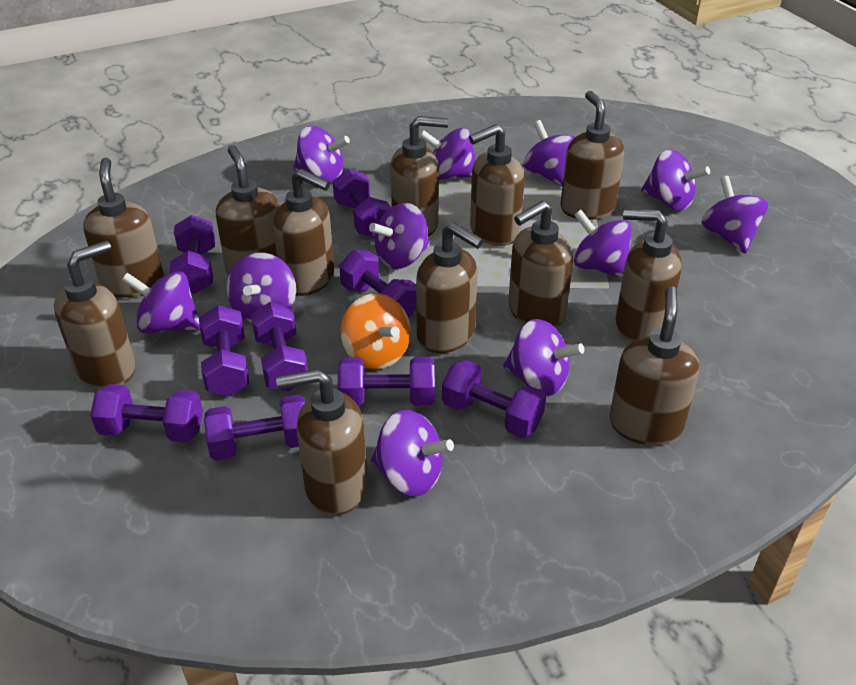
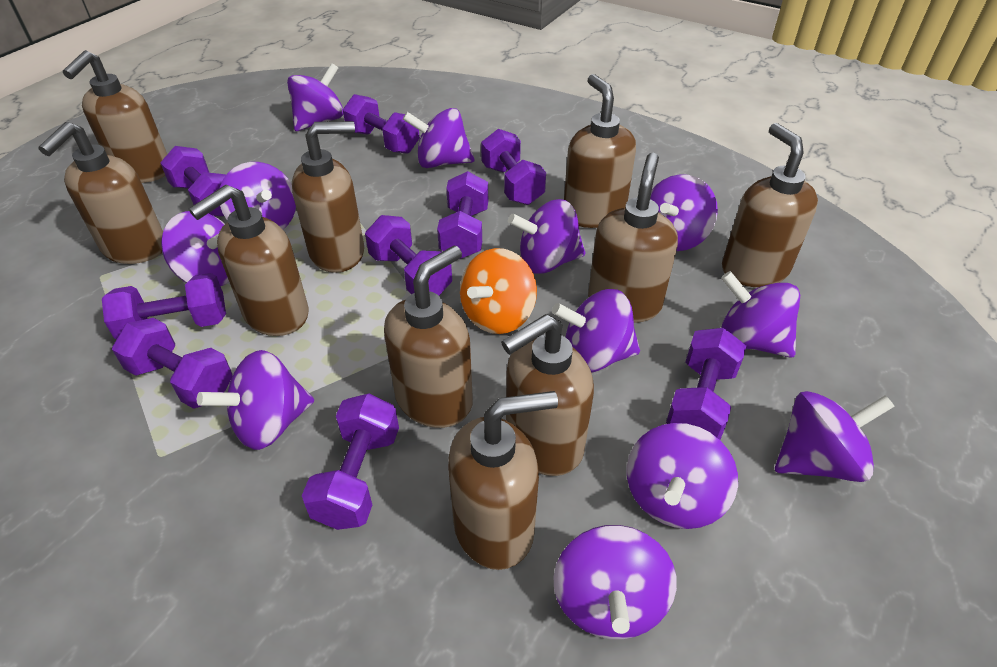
brown soap dispenser: 12 -> 10
purple spinning top: 11 -> 12

